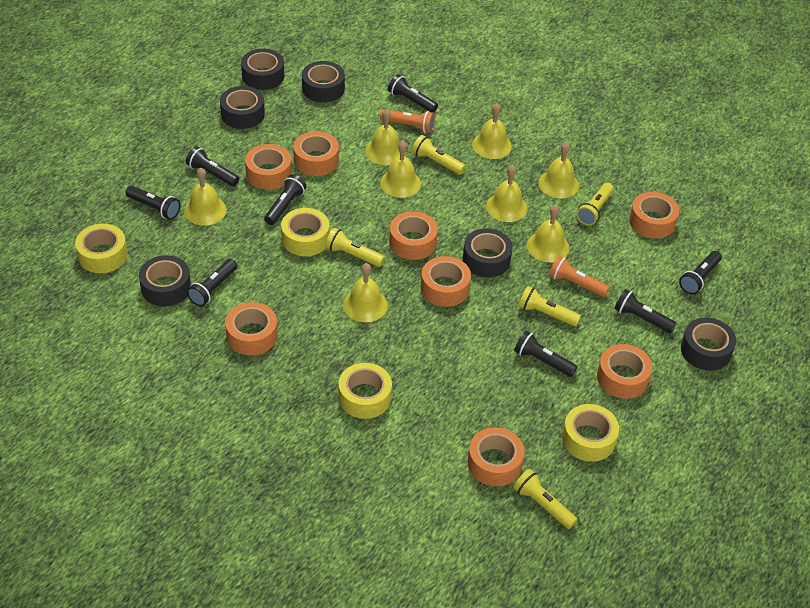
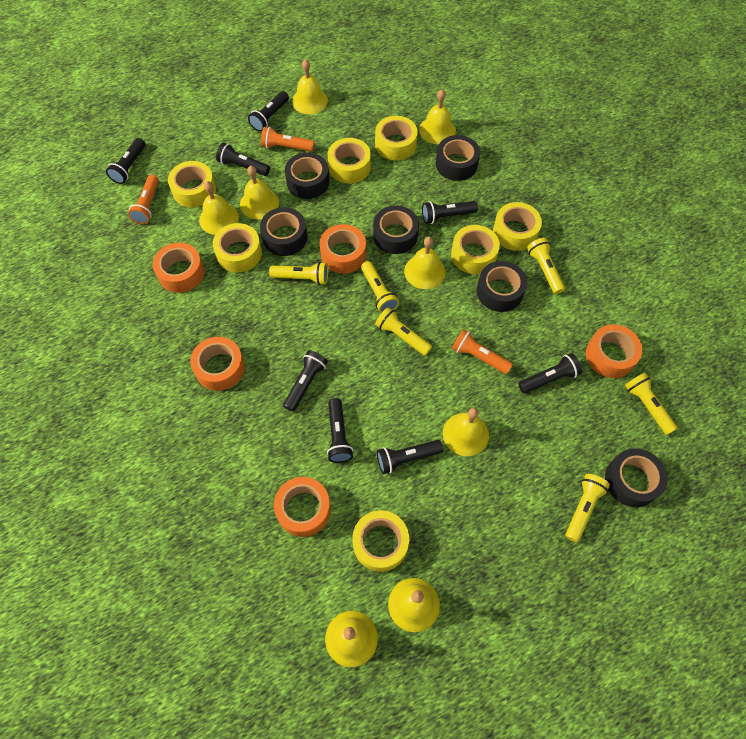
orange flashlight: 2 -> 3
orange tape: 8 -> 5
yellow flashlight: 5 -> 6
yellow tape: 4 -> 7

